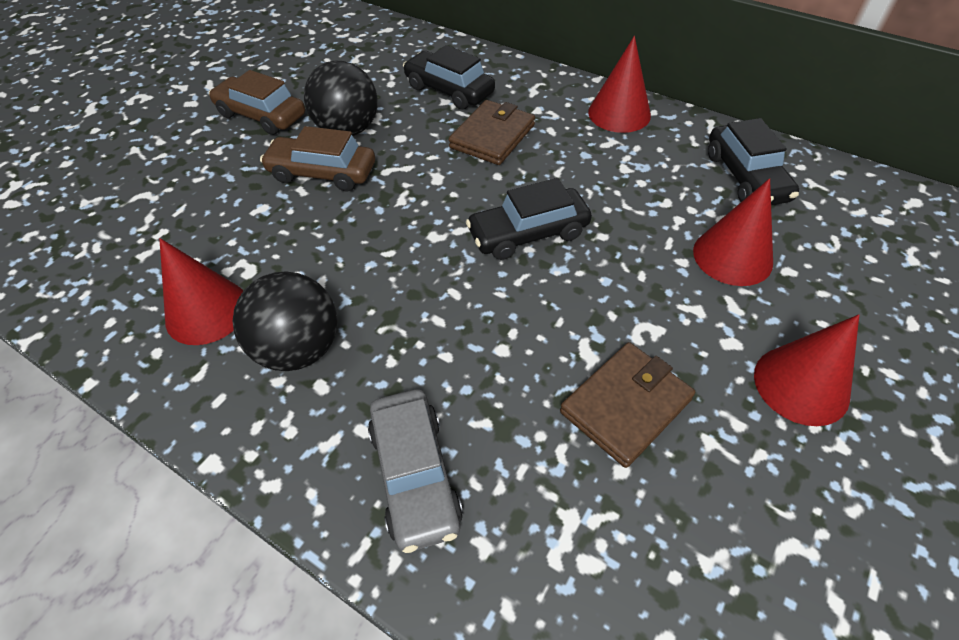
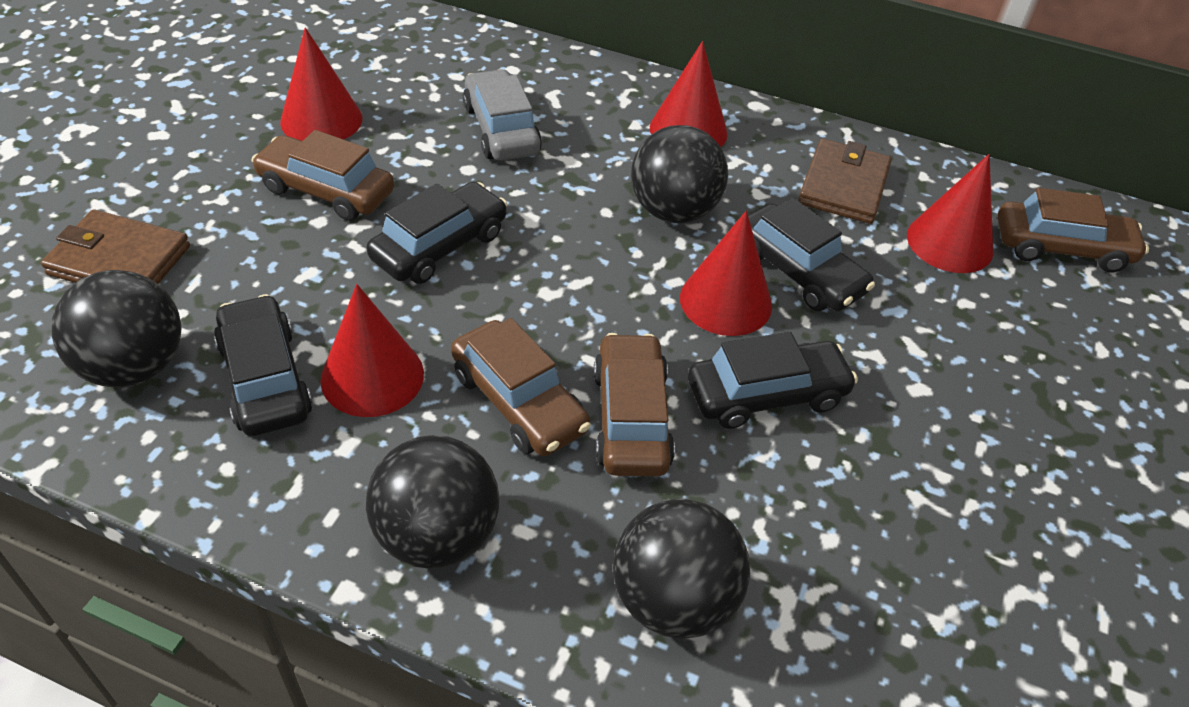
black ball: 2 -> 4
black car: 3 -> 4
brown car: 2 -> 4
red cone: 4 -> 5

